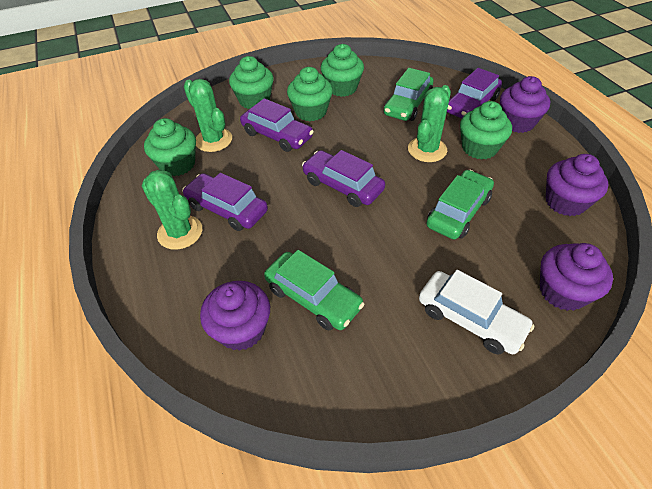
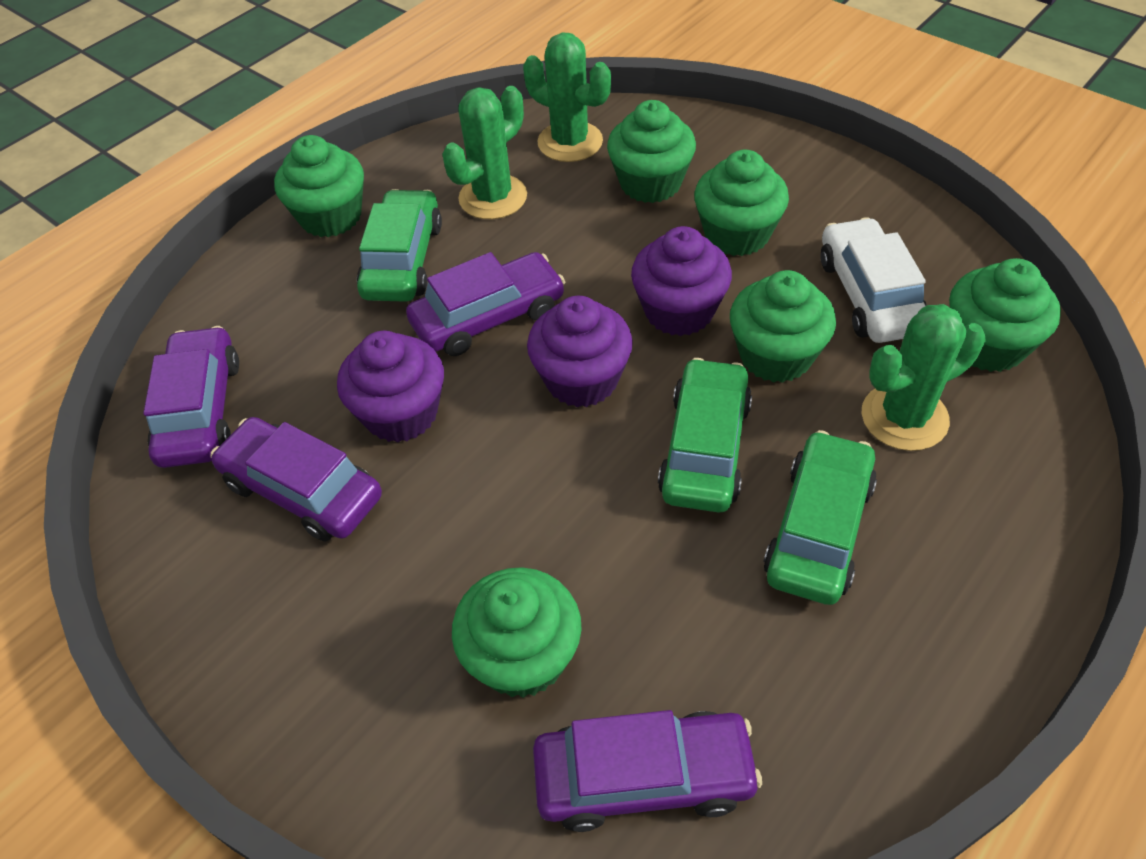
green cupcake: 5 -> 6
purple cupcake: 4 -> 3

